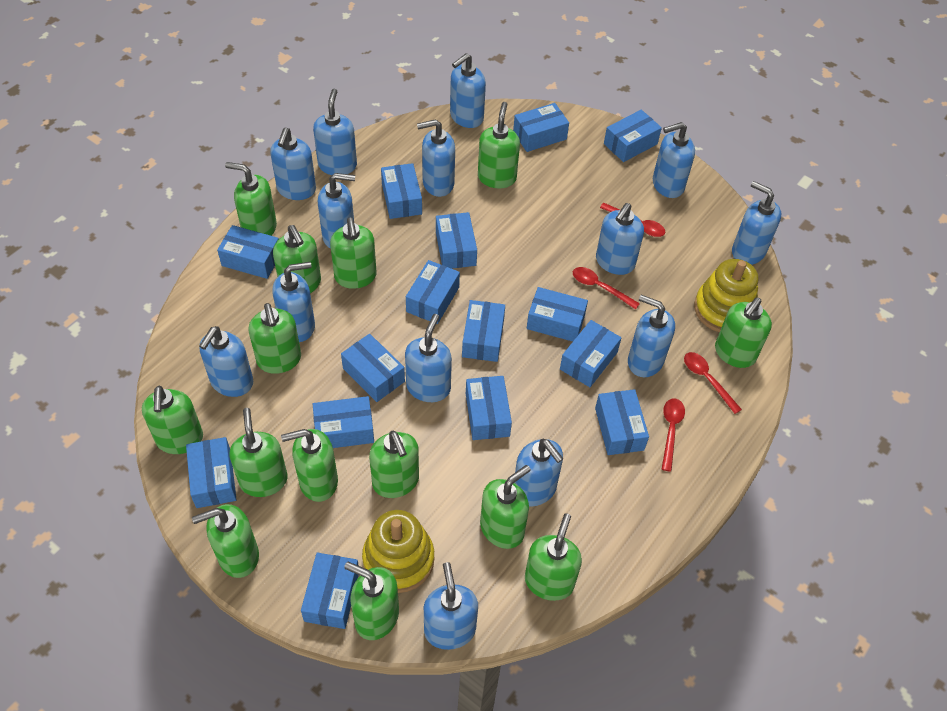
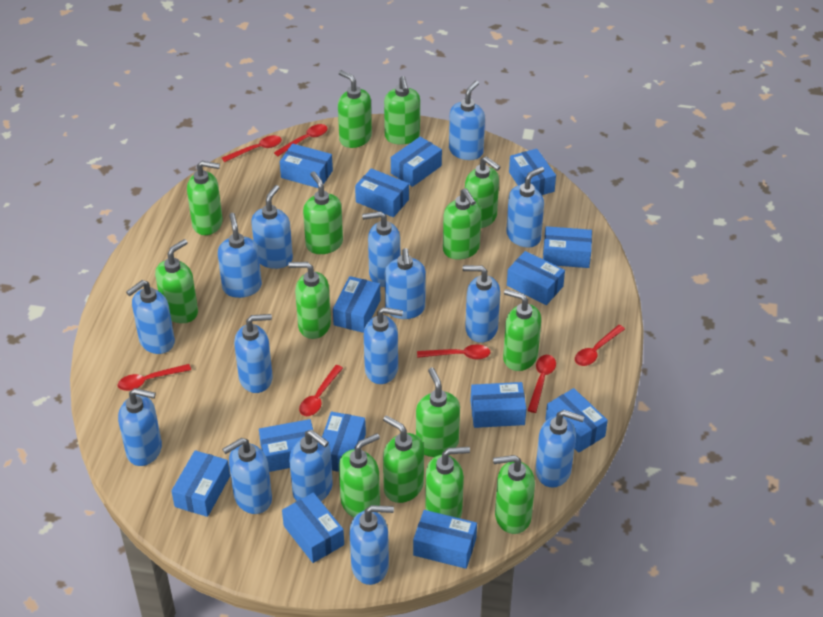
blue box: 15 -> 14
blue soap dispenser: 14 -> 15
red spoon: 4 -> 7
yellow stacking toy: 2 -> 0

